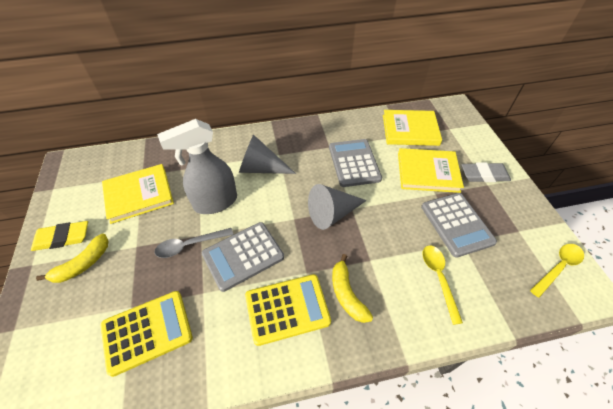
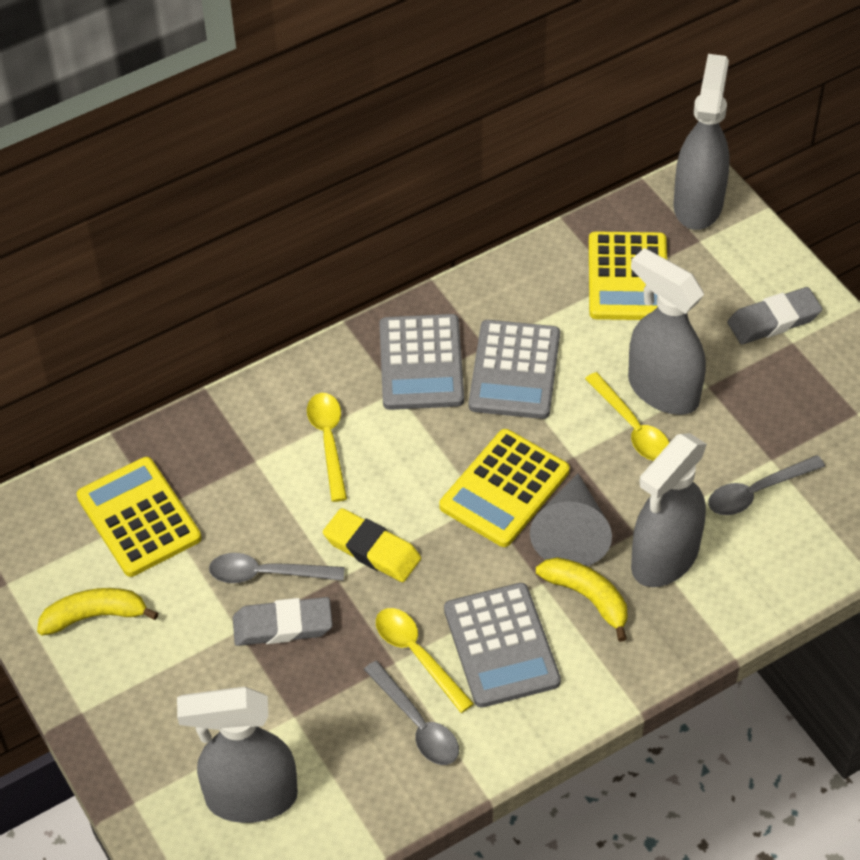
grey cone: 2 -> 1
grey eraser: 1 -> 2
grey spoon: 1 -> 3
grey spray bottle: 1 -> 4
yellow book: 3 -> 0
yellow calculator: 2 -> 3
yellow spoon: 2 -> 3

